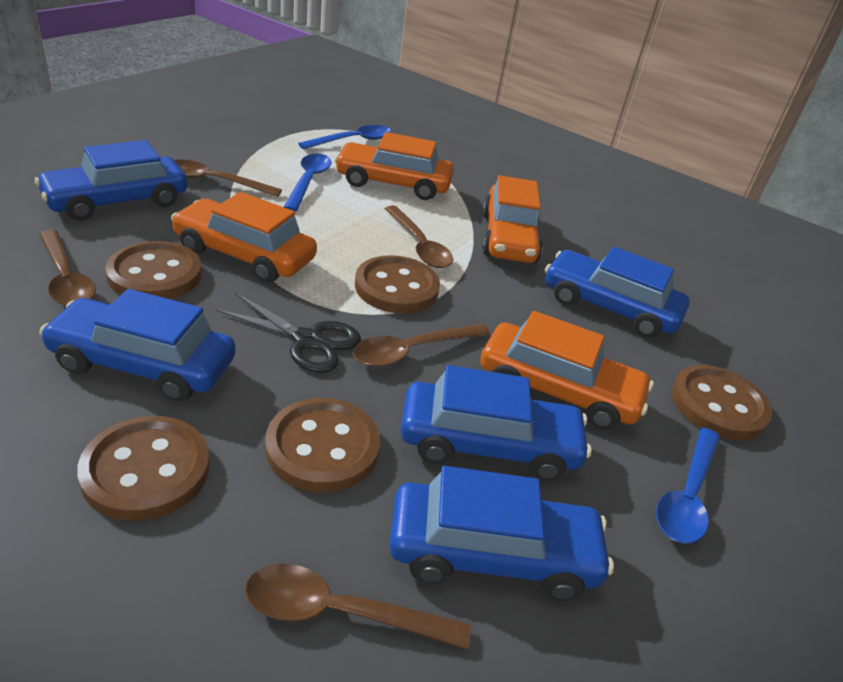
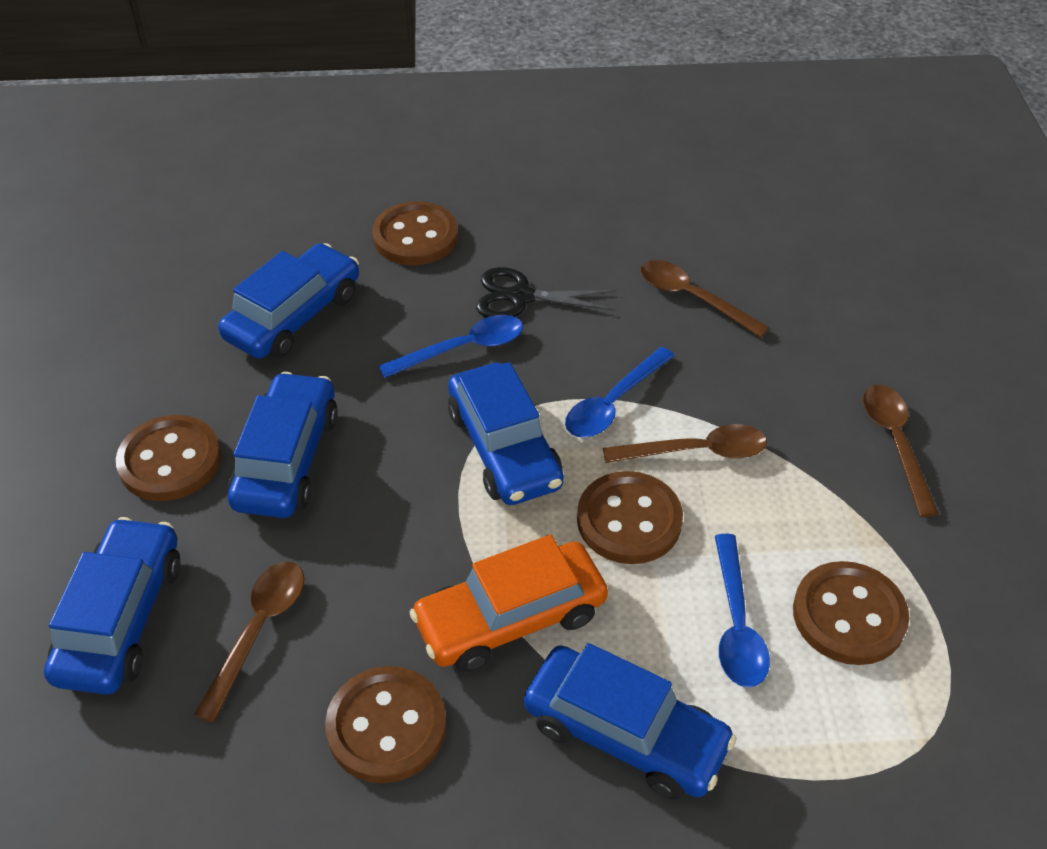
brown spoon: 5 -> 4
orange car: 4 -> 1

